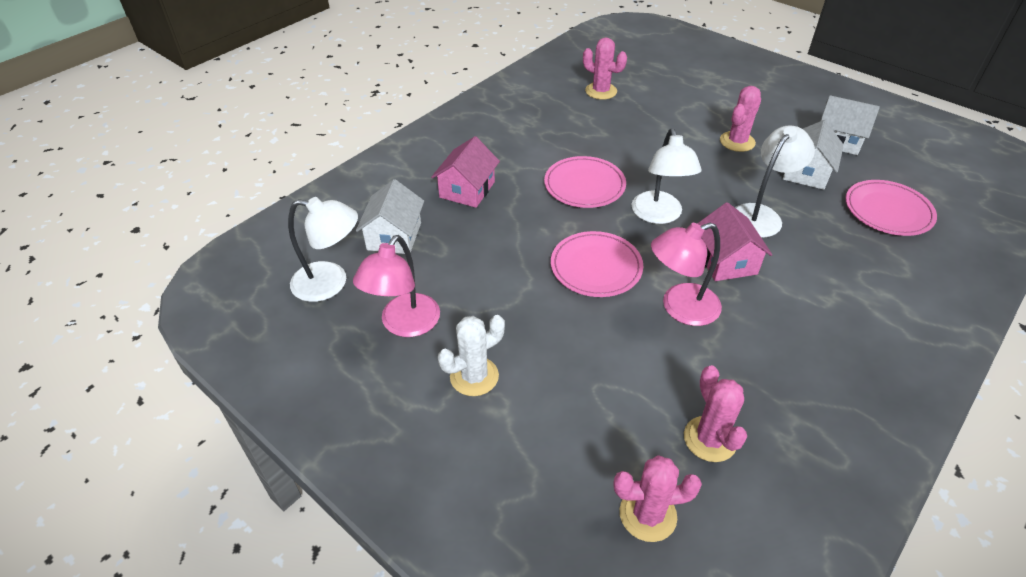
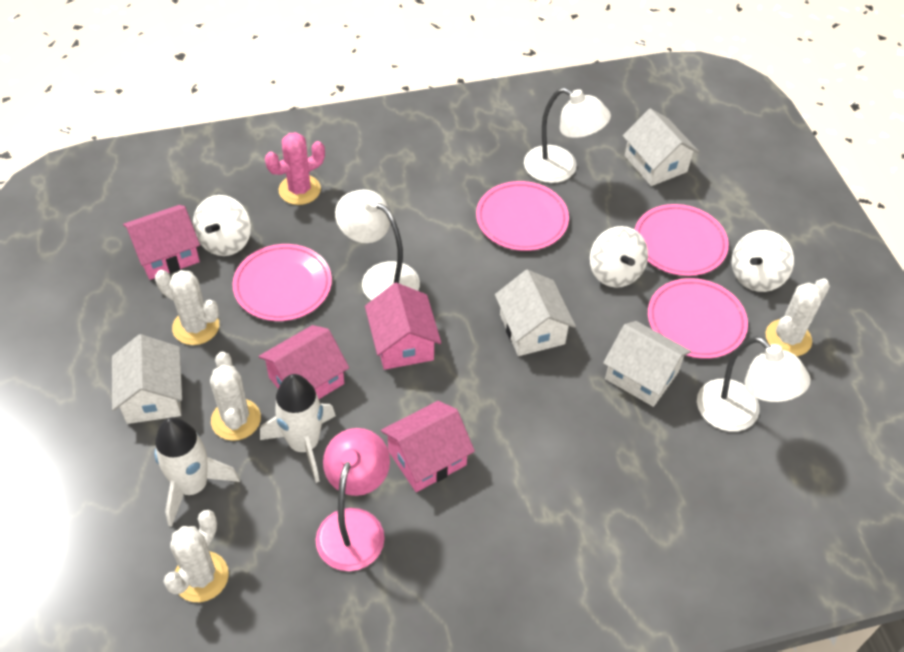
pink cactus: 4 -> 1
pink house: 2 -> 4
pink lamp: 2 -> 1
pink plate: 3 -> 4
white cactus: 1 -> 4
white house: 3 -> 4
white rocket: 0 -> 2
white spinning top: 0 -> 3

